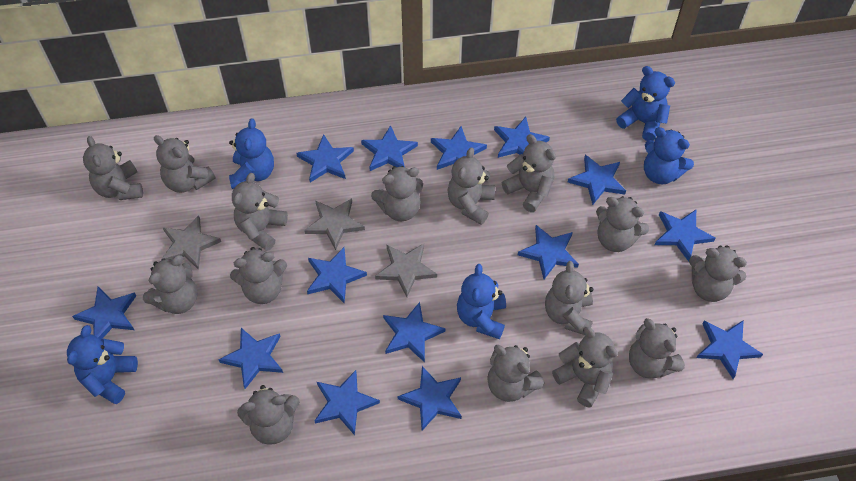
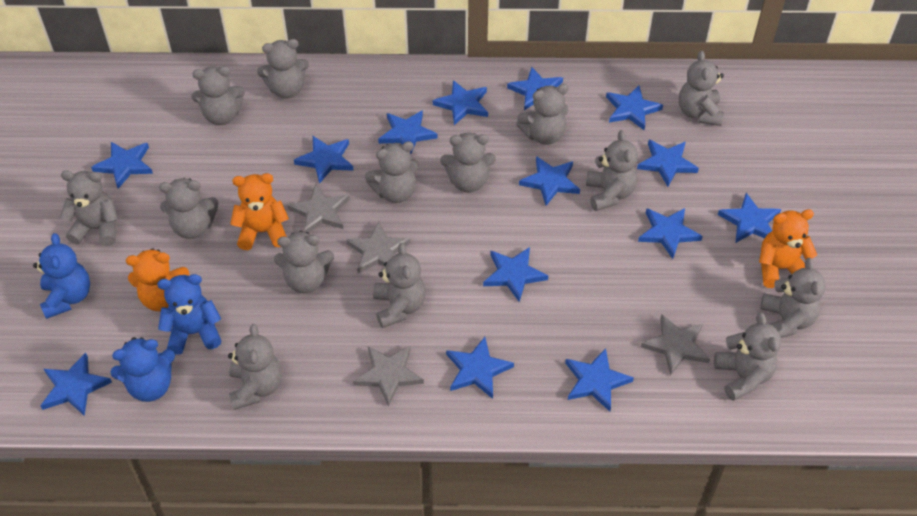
blue teddy bear: 5 -> 3
grey star: 3 -> 4
grey teddy bear: 15 -> 14
orange teddy bear: 0 -> 3

